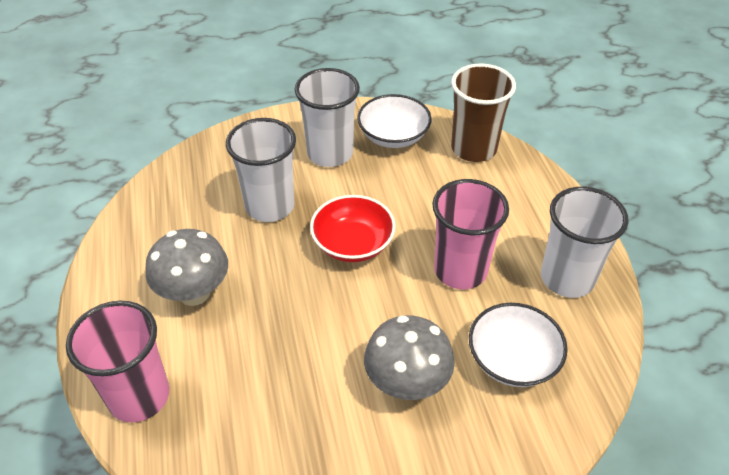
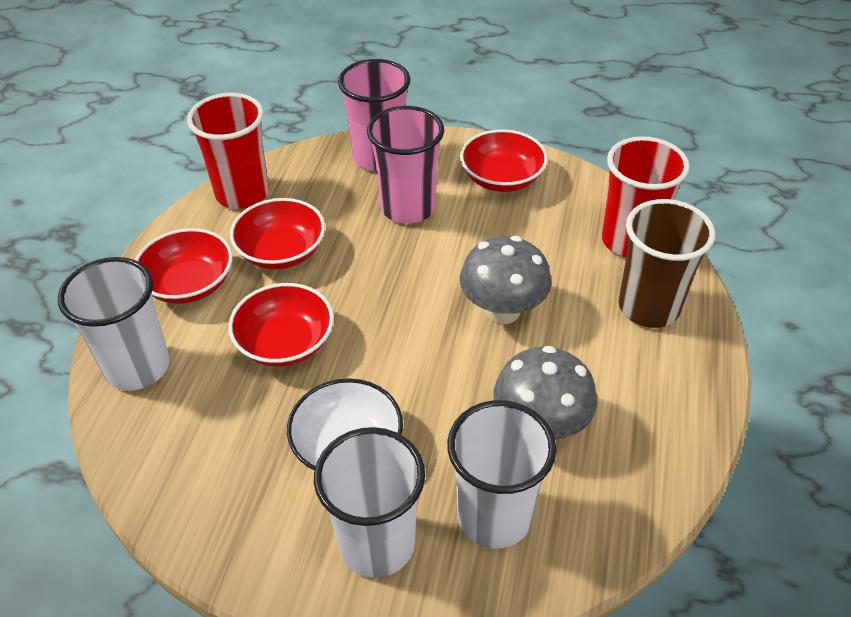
red bowl: 1 -> 4
red cup: 0 -> 2
white bowl: 2 -> 1

